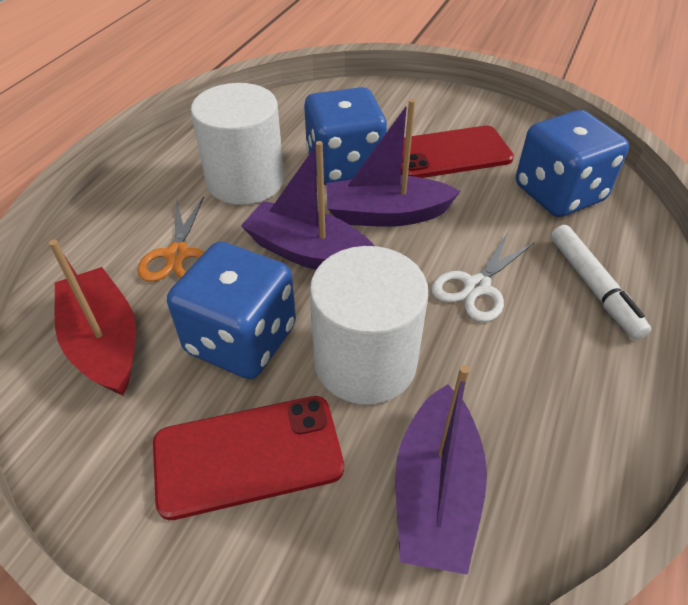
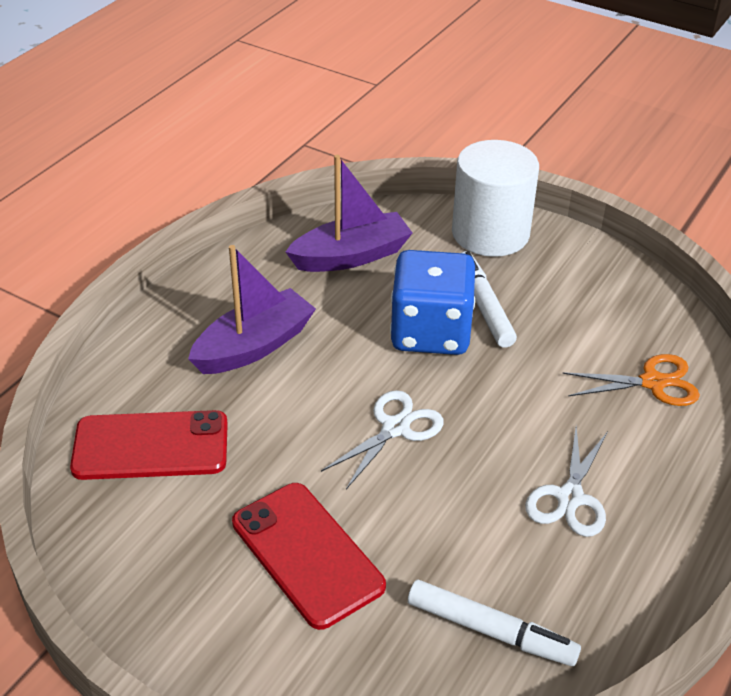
blue dice: 3 -> 1
purple boat: 3 -> 2
red boat: 1 -> 0
white cylinder: 2 -> 1
white marker: 1 -> 2
white scissors: 1 -> 2

